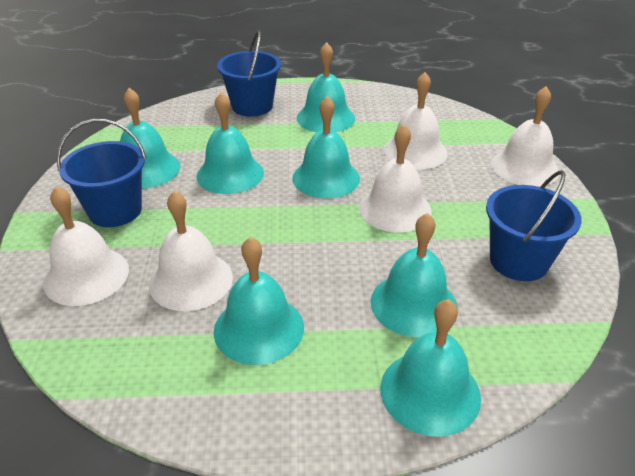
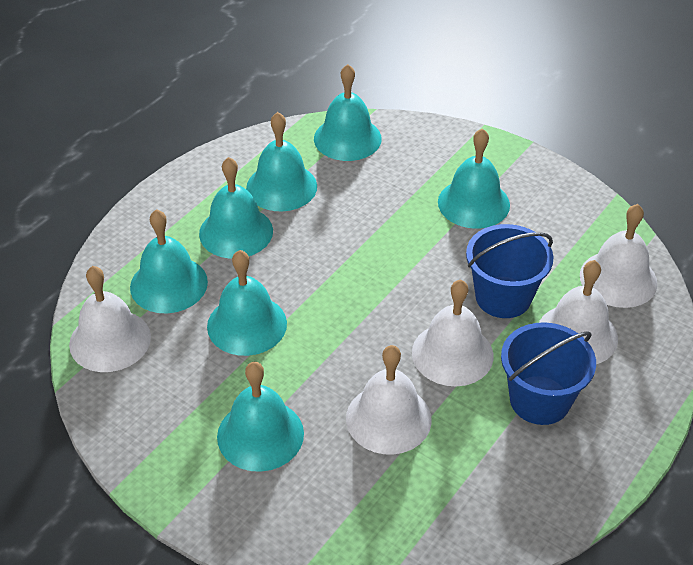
blue bucket: 3 -> 2

